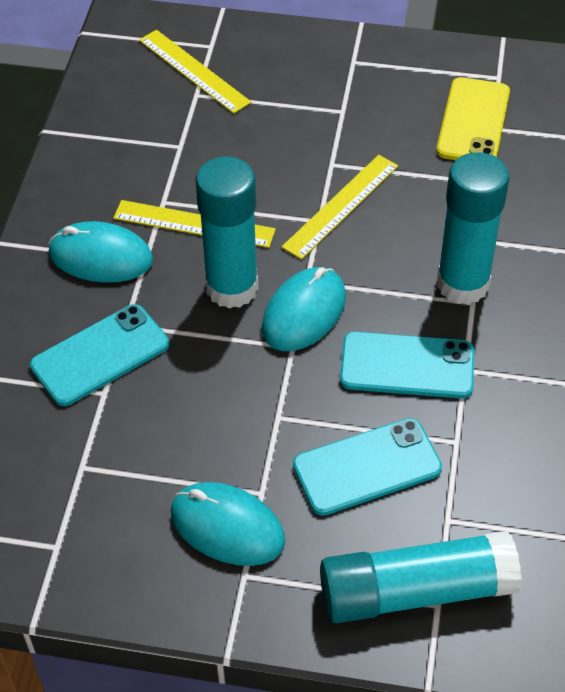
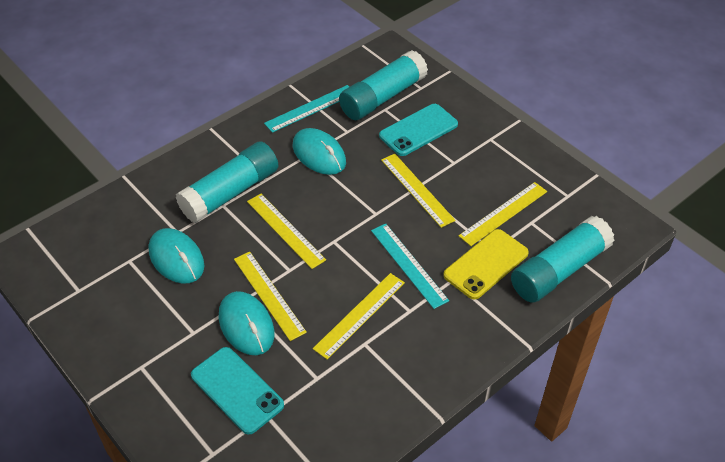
turquoise phone: 3 -> 2
turquoise ruler: 0 -> 2
yellow ruler: 3 -> 5

